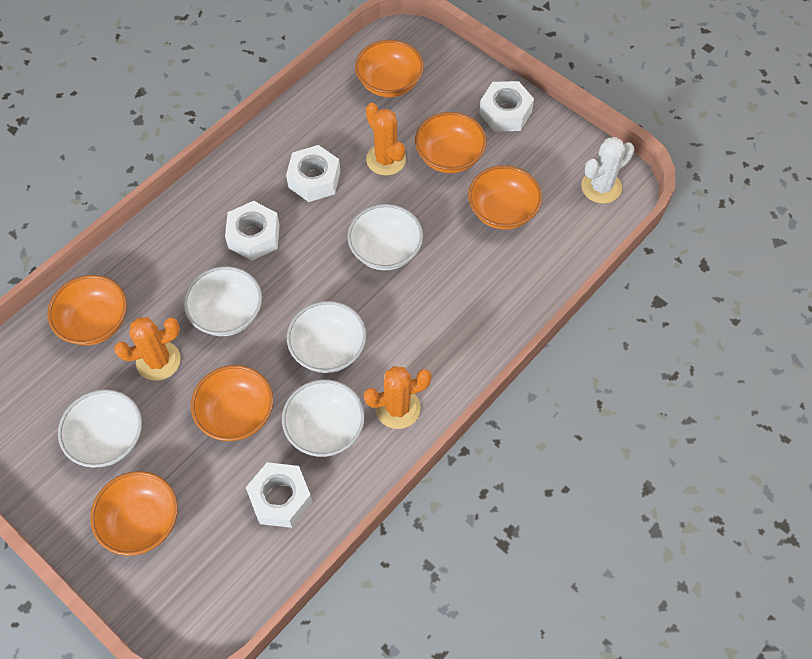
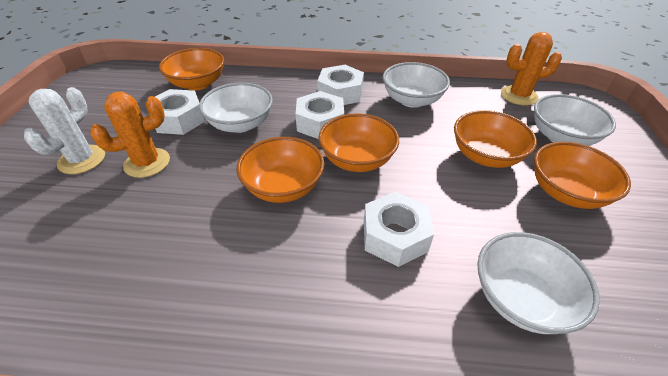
orange bowl: 6 -> 5
orange cactus: 3 -> 2
white bowl: 5 -> 4

